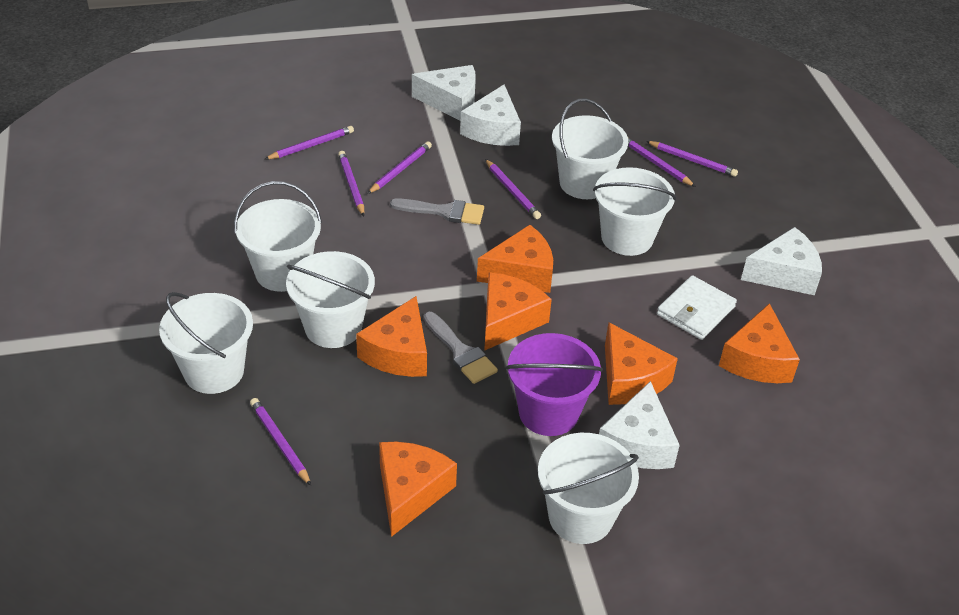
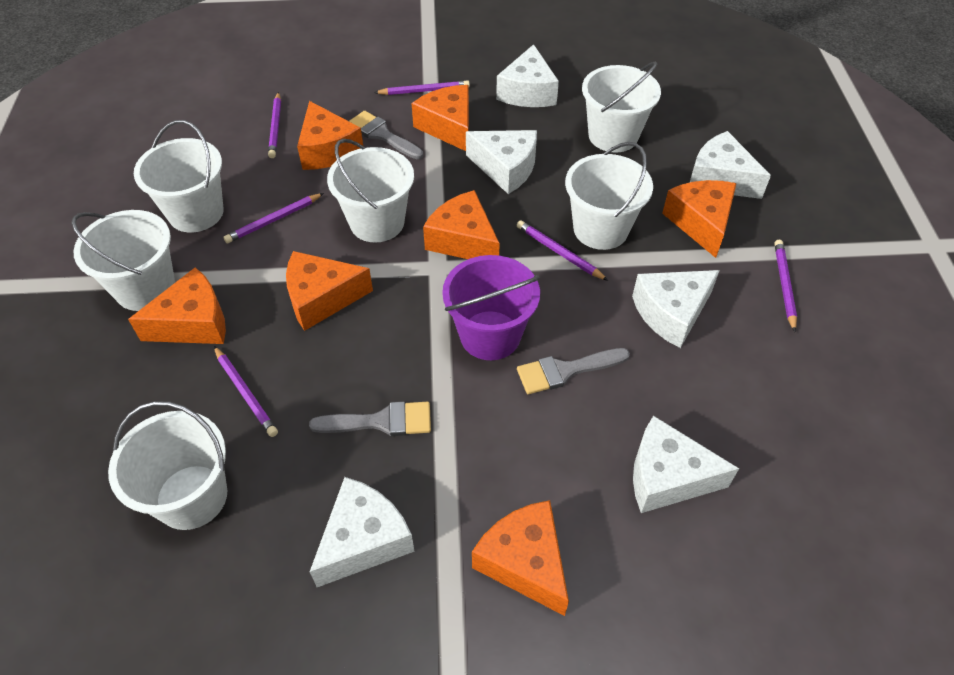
grey brush: 2 -> 3
orange cheese: 6 -> 7
purple pencil: 7 -> 6
white cheese: 4 -> 6
white wallet: 1 -> 0

